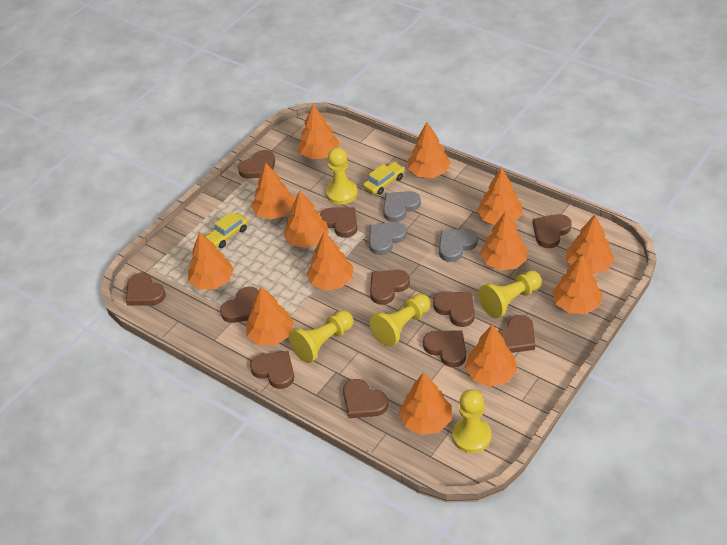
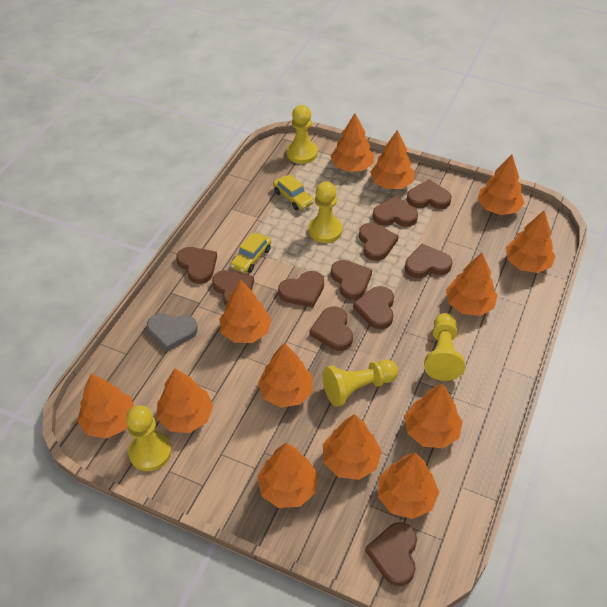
grey heart: 3 -> 1

